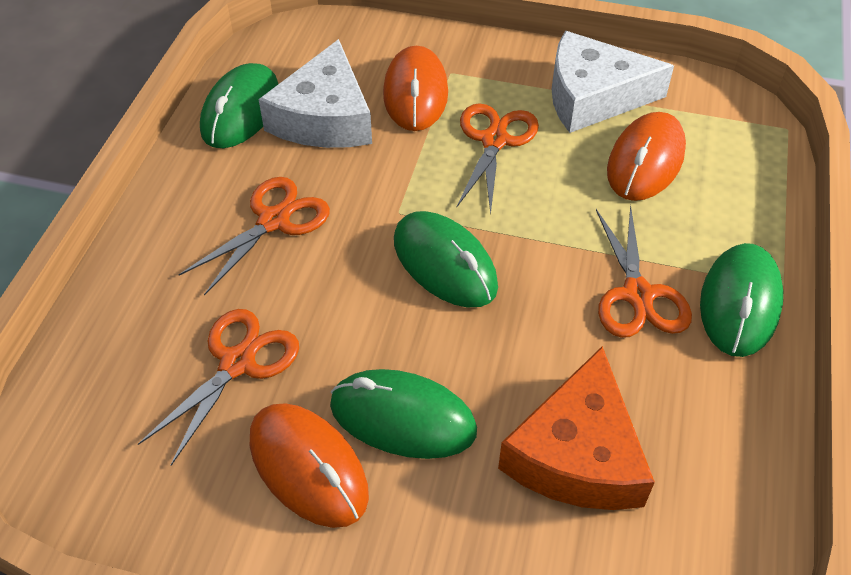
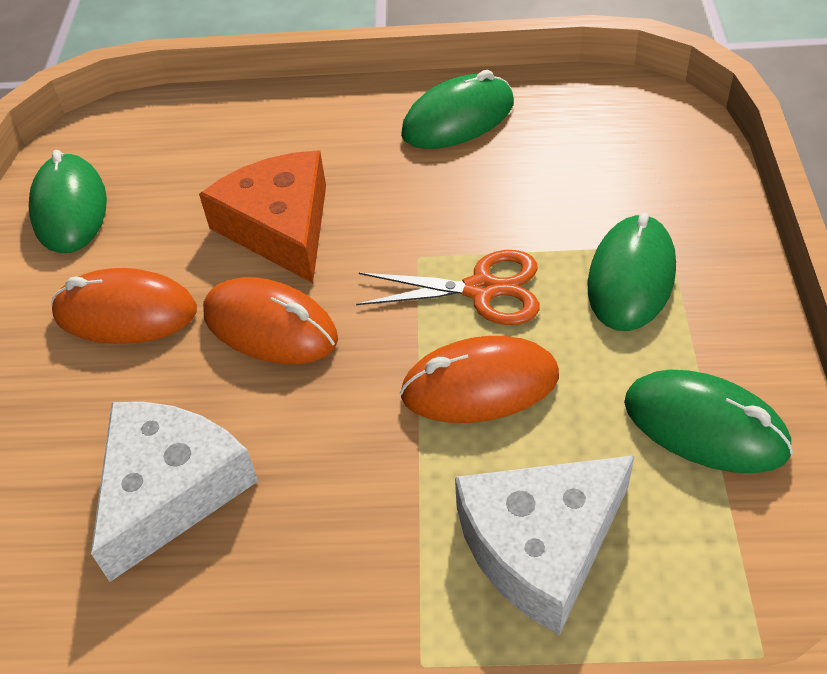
orange scissors: 4 -> 1

